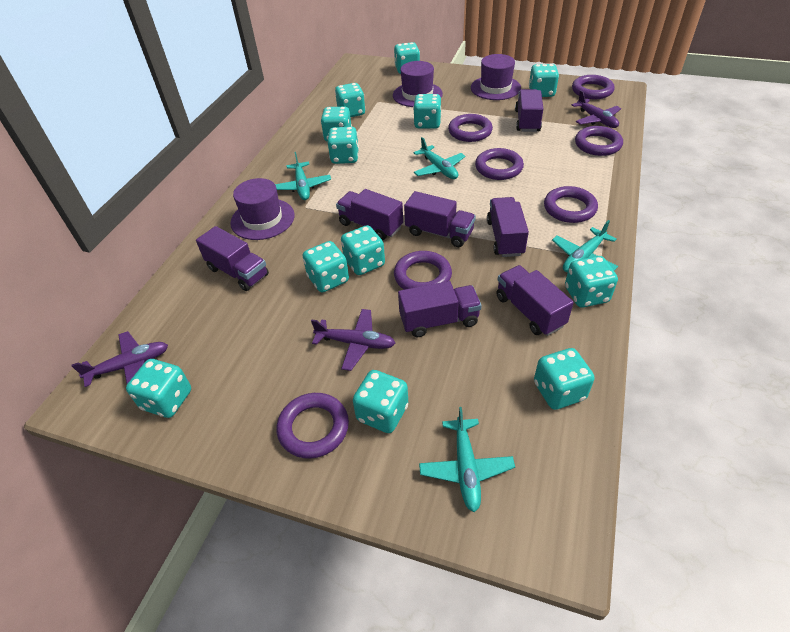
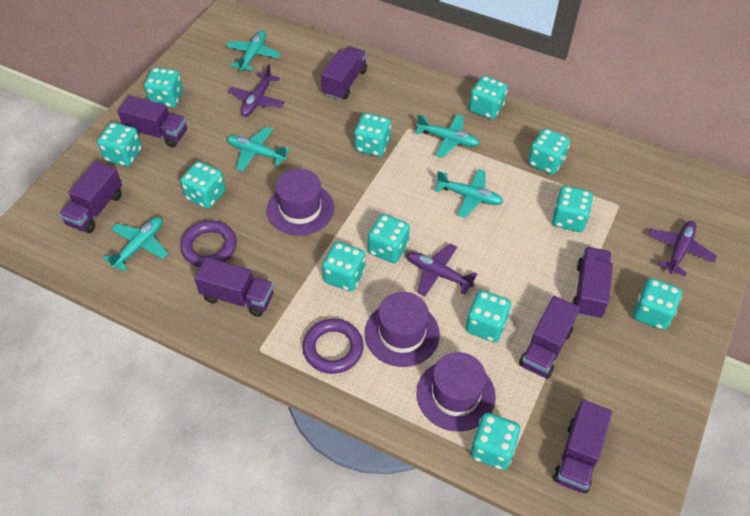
purple ring: 7 -> 2
turquoise plane: 4 -> 5

